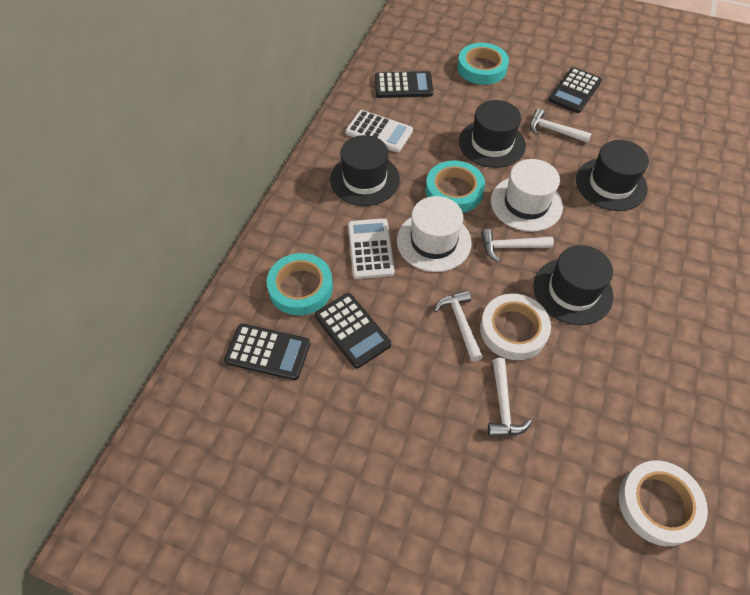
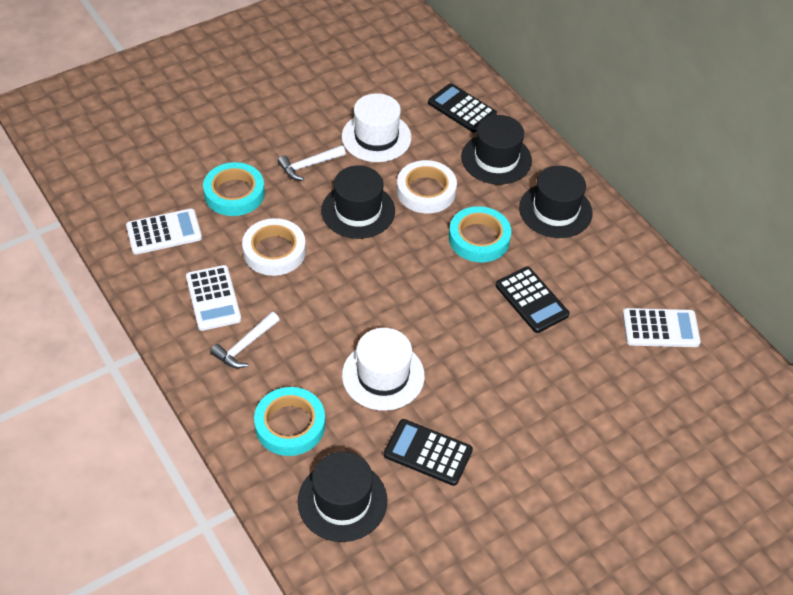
black calculator: 4 -> 3
white calculator: 2 -> 3
white hammer: 4 -> 2

